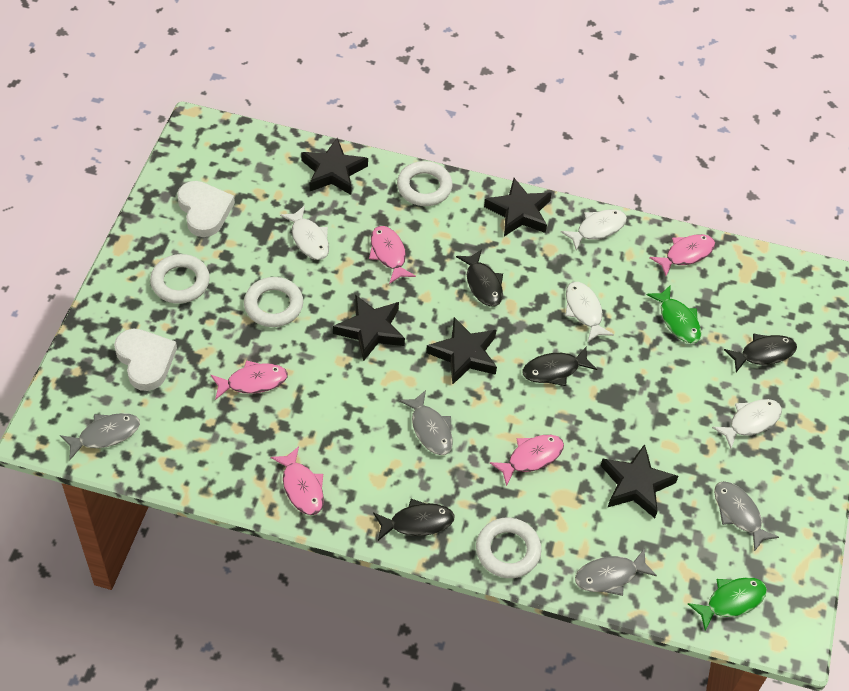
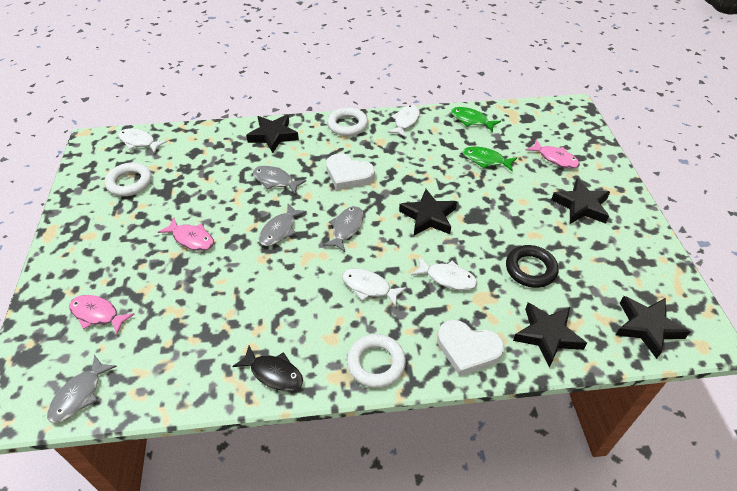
black fish: 4 -> 1
black ring: 0 -> 1
pink fish: 5 -> 3
white ring: 4 -> 3

